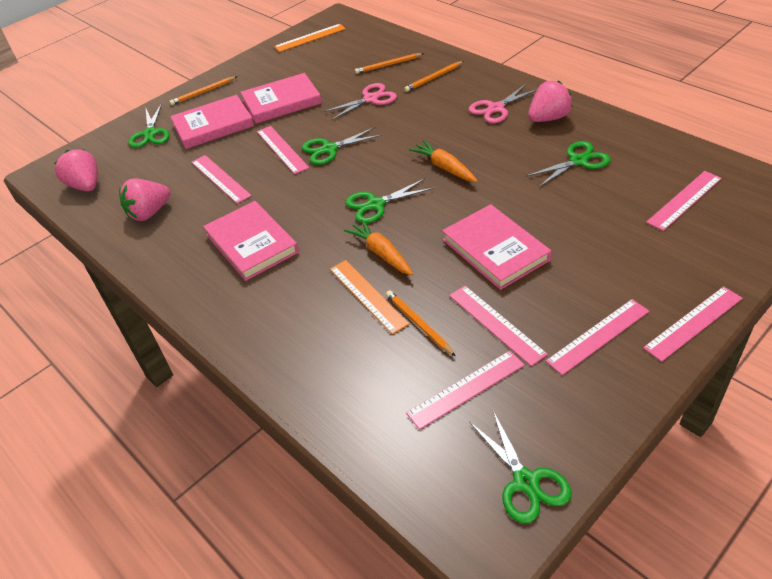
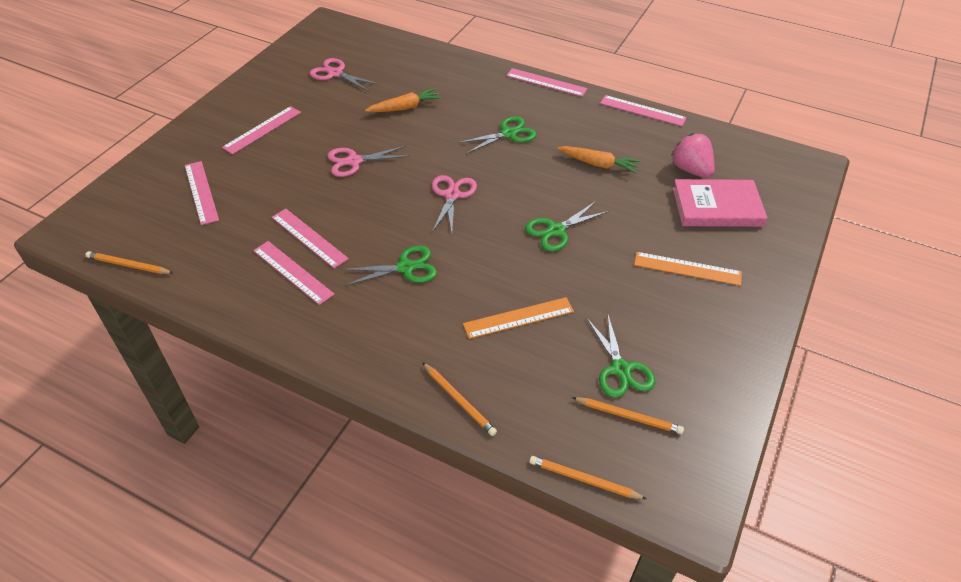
green scissors: 5 -> 4
pink book: 4 -> 1
pink ruler: 7 -> 6
pink scissors: 2 -> 3
pink strawberry: 3 -> 1

